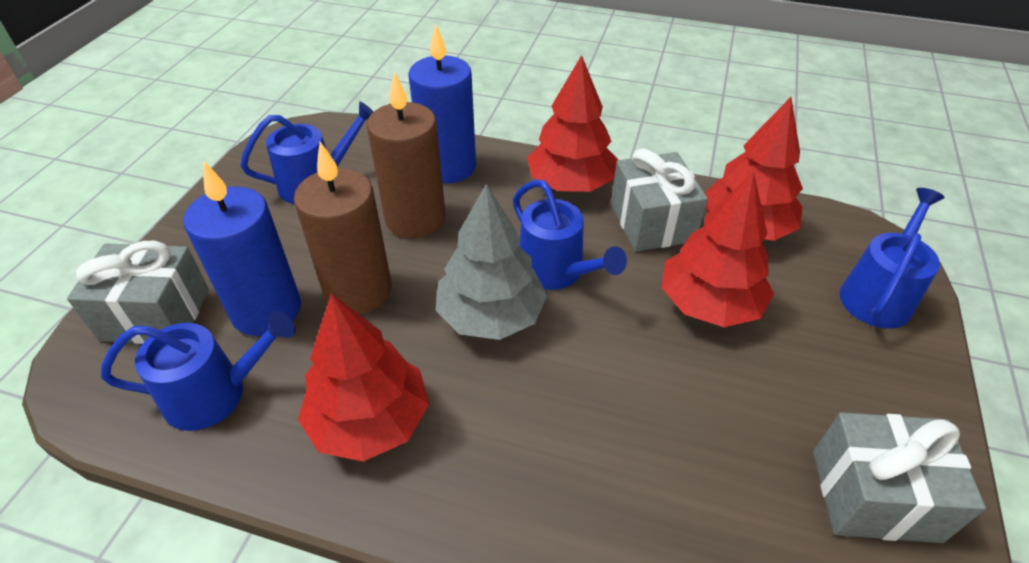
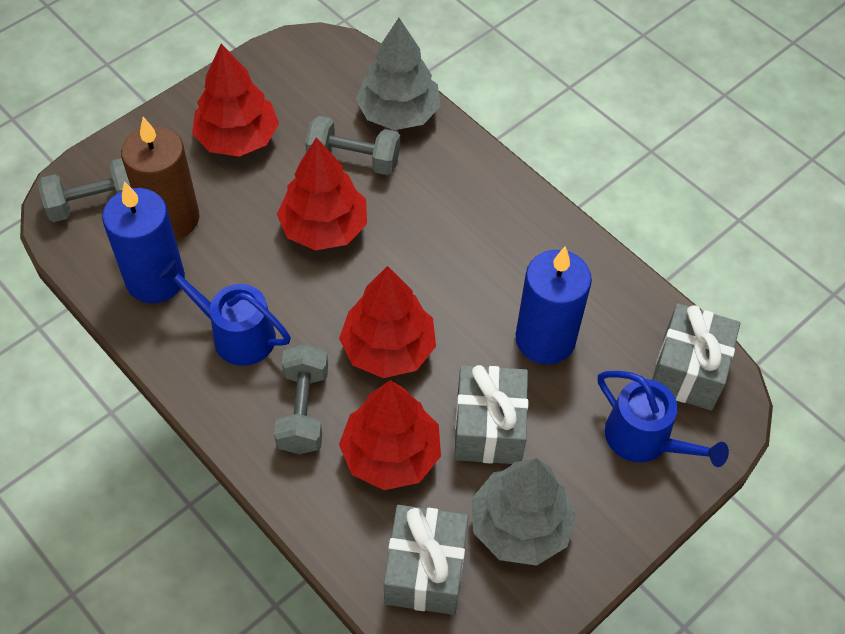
blue watering can: 4 -> 2
brown candle: 2 -> 1
grey dumbbell: 0 -> 3
grey tree: 1 -> 2

